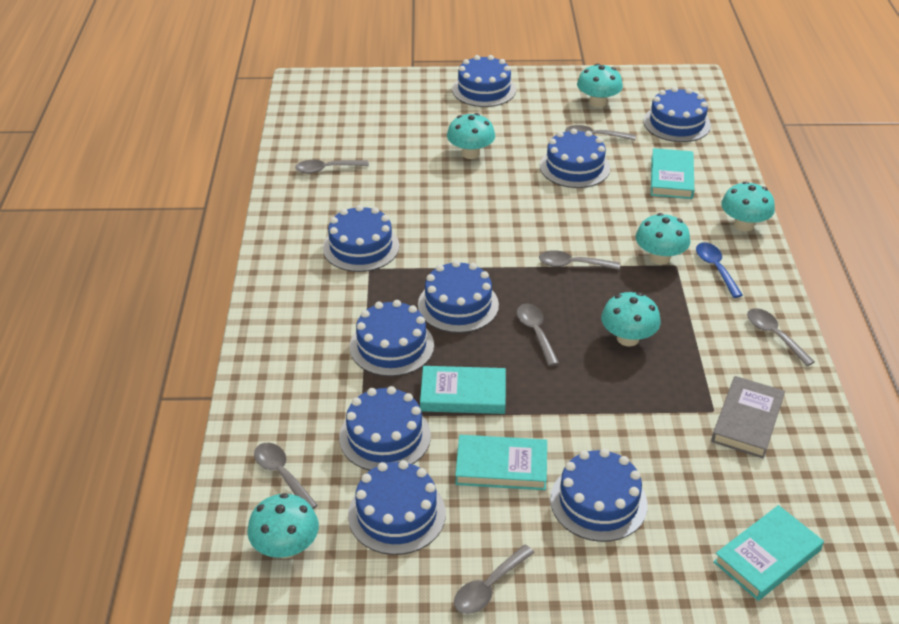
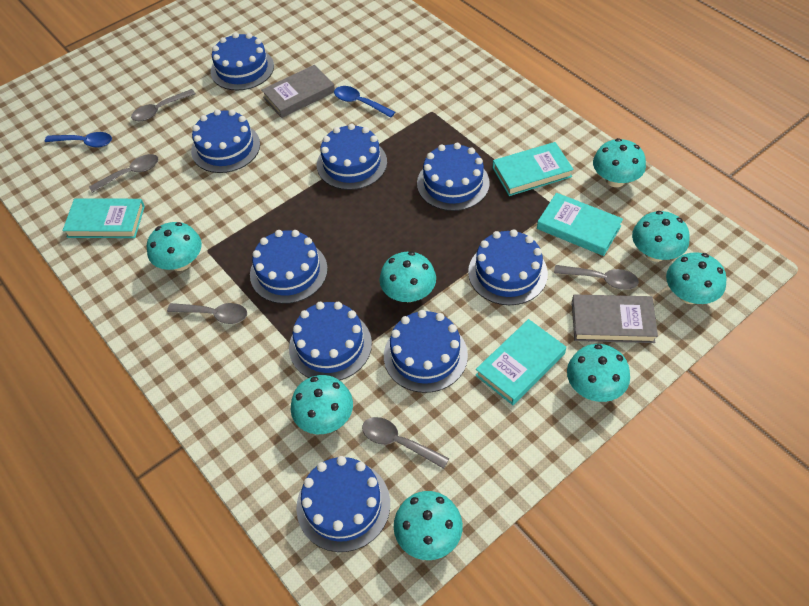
blue spoon: 1 -> 2
grey book: 1 -> 2
grey spoon: 7 -> 5
turquoise mushroom: 6 -> 8

